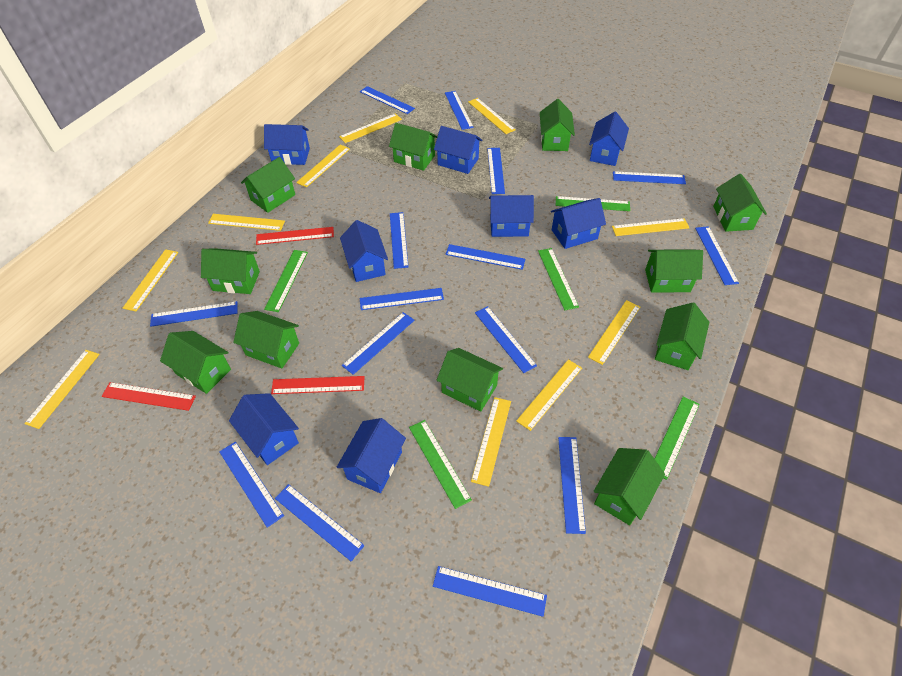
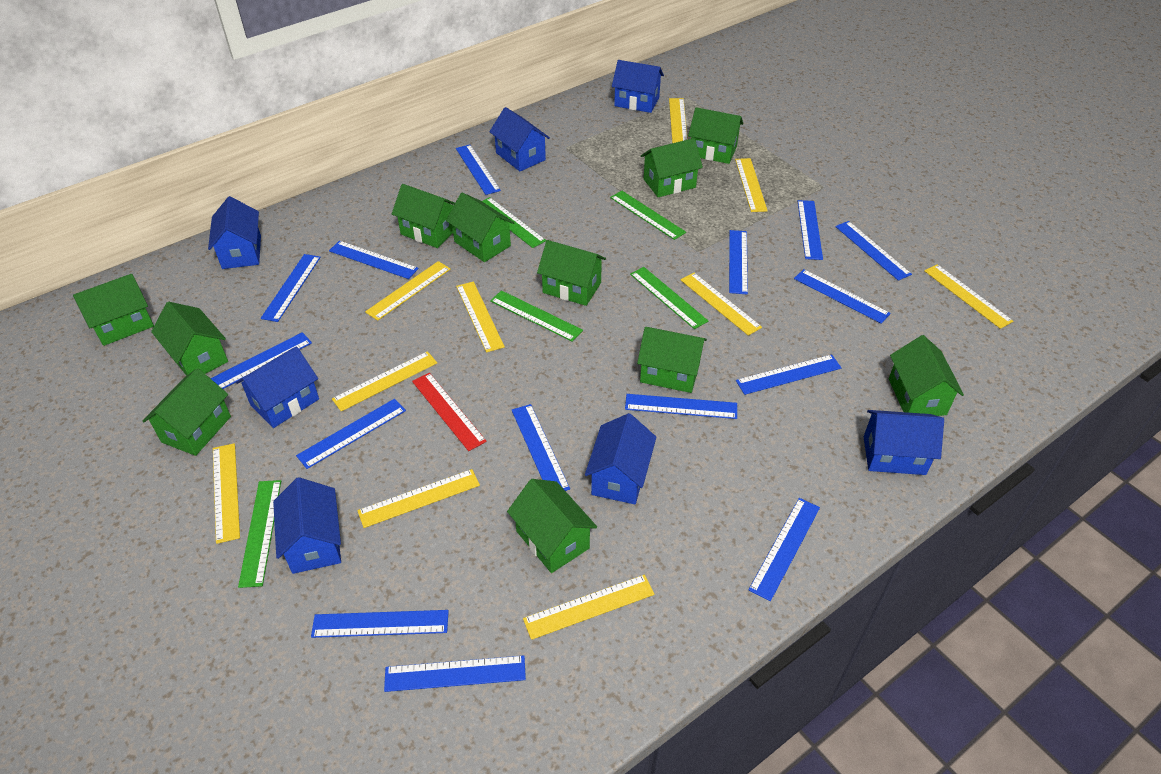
blue house: 8 -> 7
red ruler: 3 -> 1

